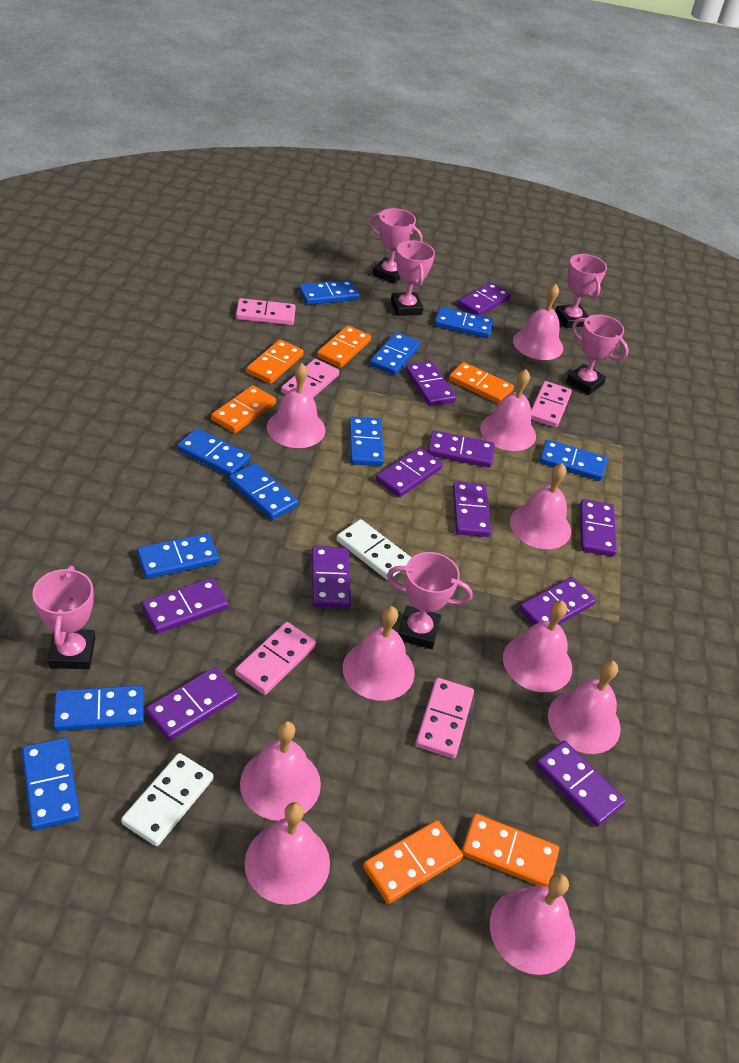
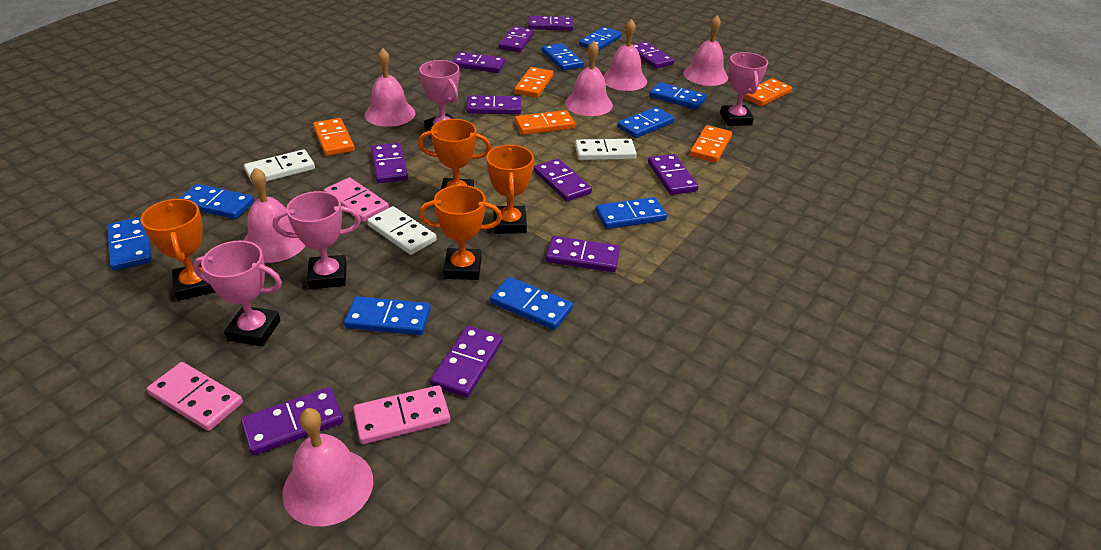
blue domino: 10 -> 9
orange domino: 6 -> 5
orange trophy: 0 -> 4
pink bell: 10 -> 6
pink domino: 5 -> 3
pink trophy: 6 -> 4
white domino: 2 -> 3

